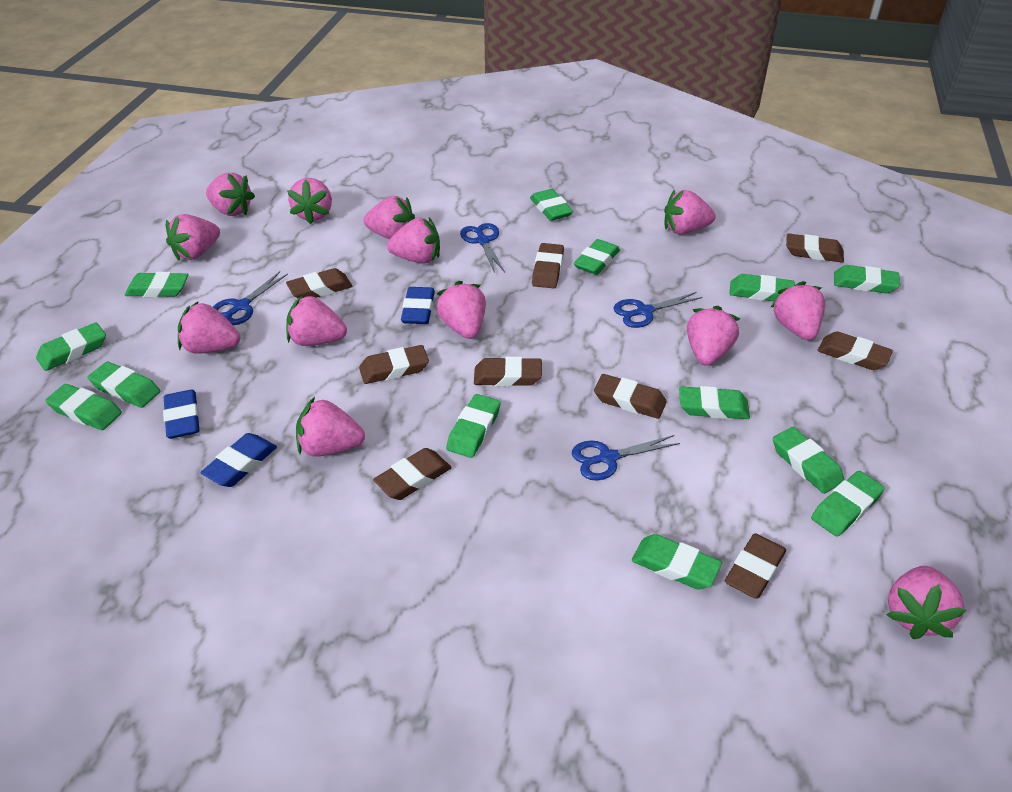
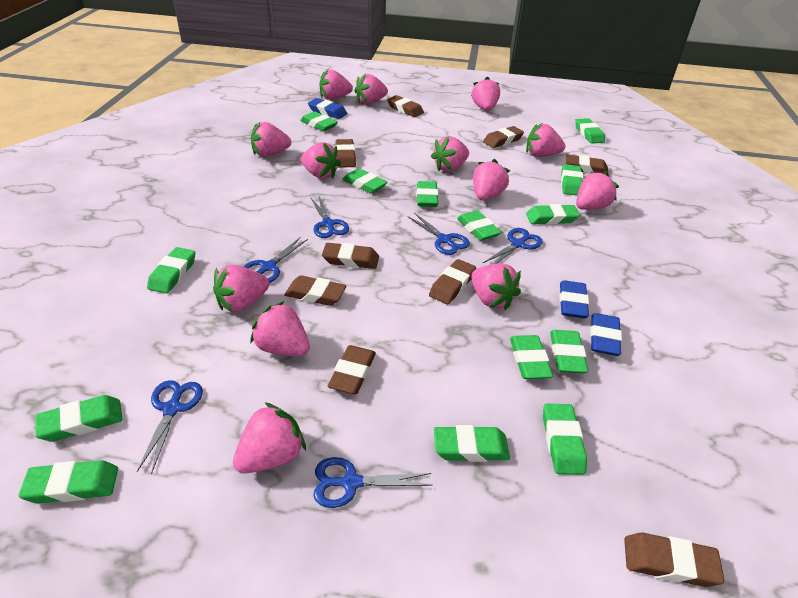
blue scissors: 4 -> 6
green eraser: 13 -> 14

